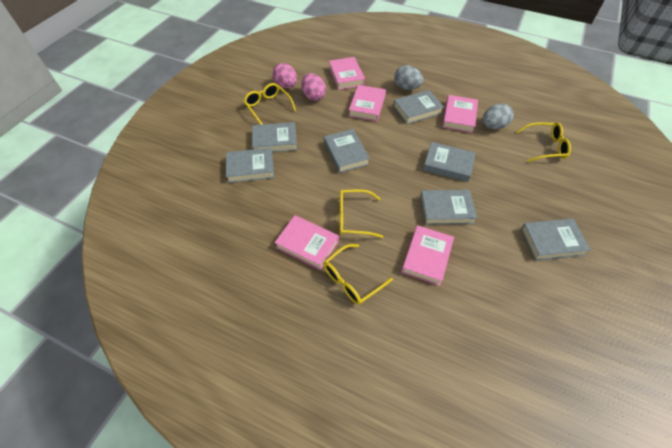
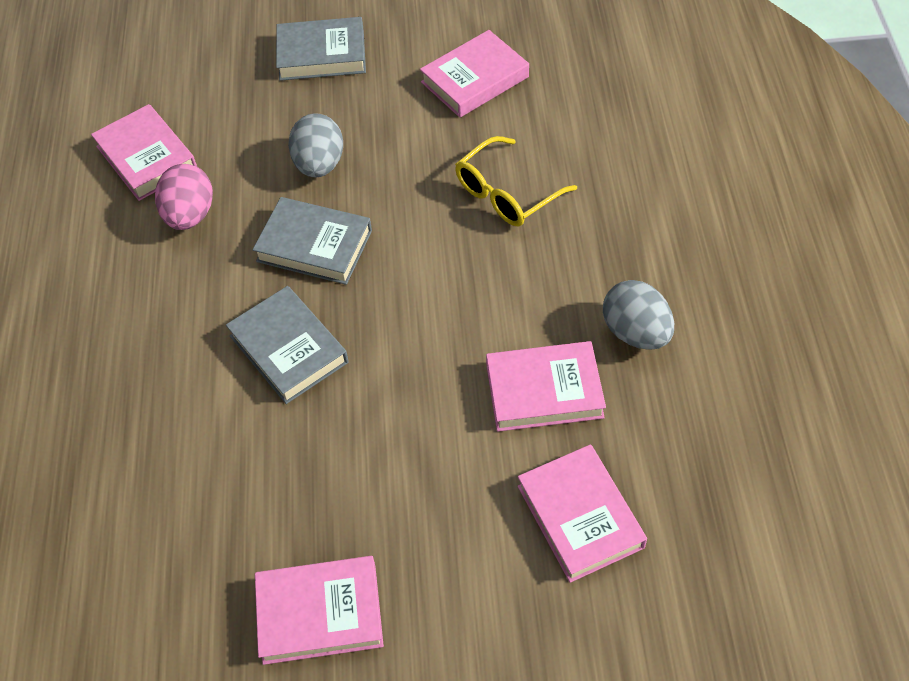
grey book: 7 -> 3
pink egg: 2 -> 1
yellow glasses: 4 -> 1

